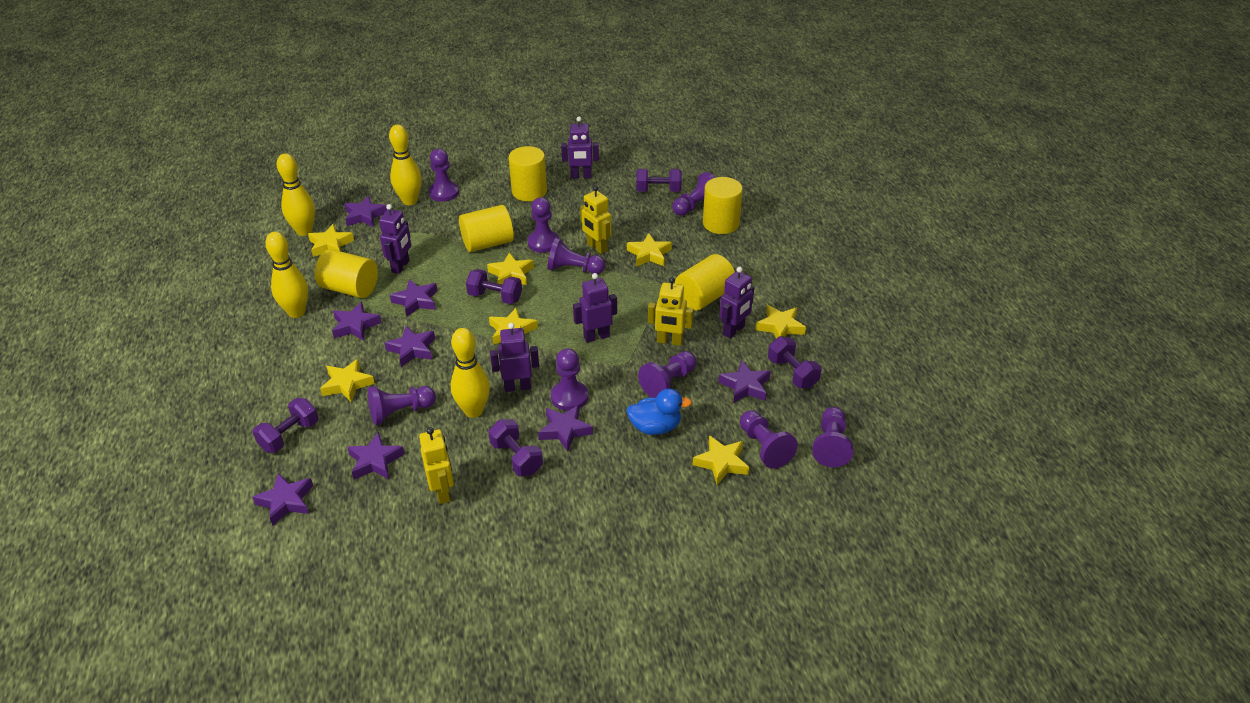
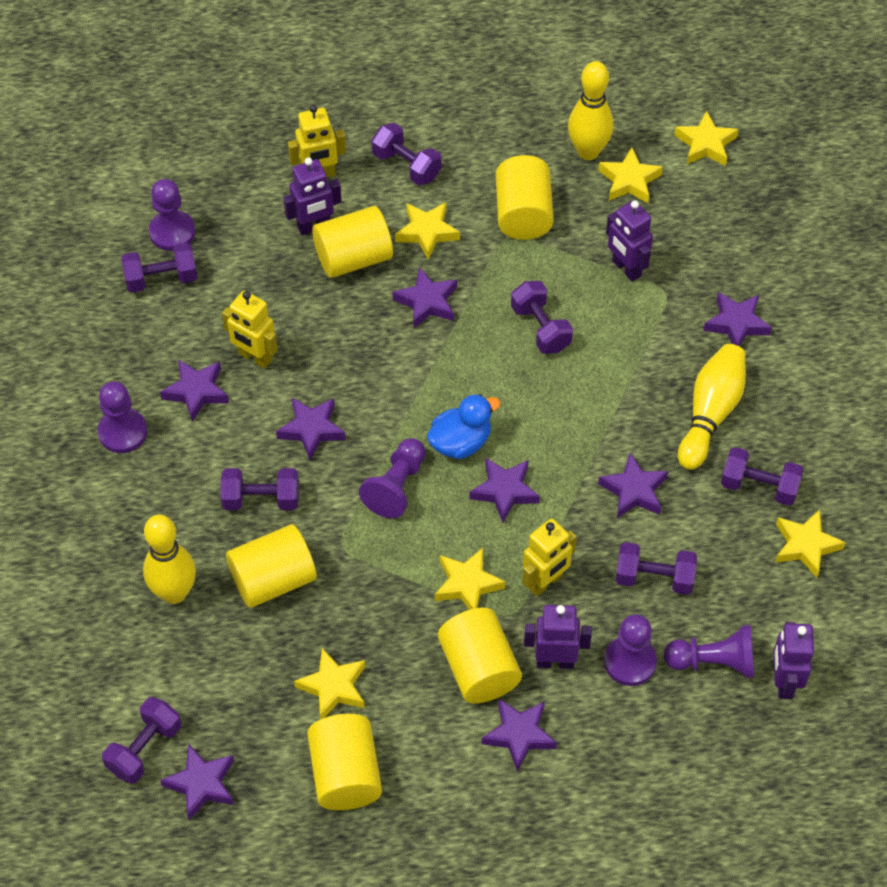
purple dumbbell: 5 -> 7
purple pawn: 9 -> 5
purple robot: 5 -> 4
yellow bowling pin: 4 -> 3
yellow star: 7 -> 6

